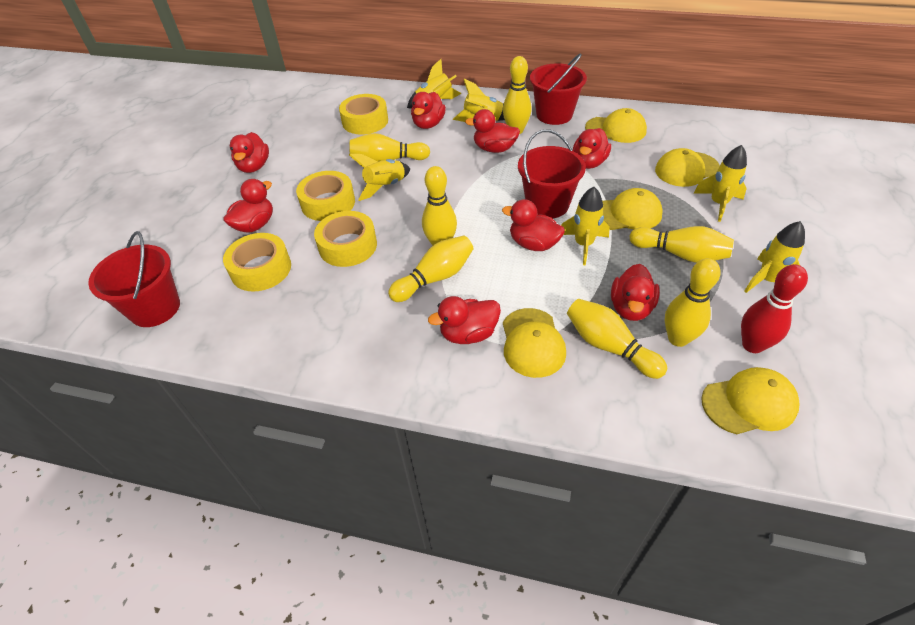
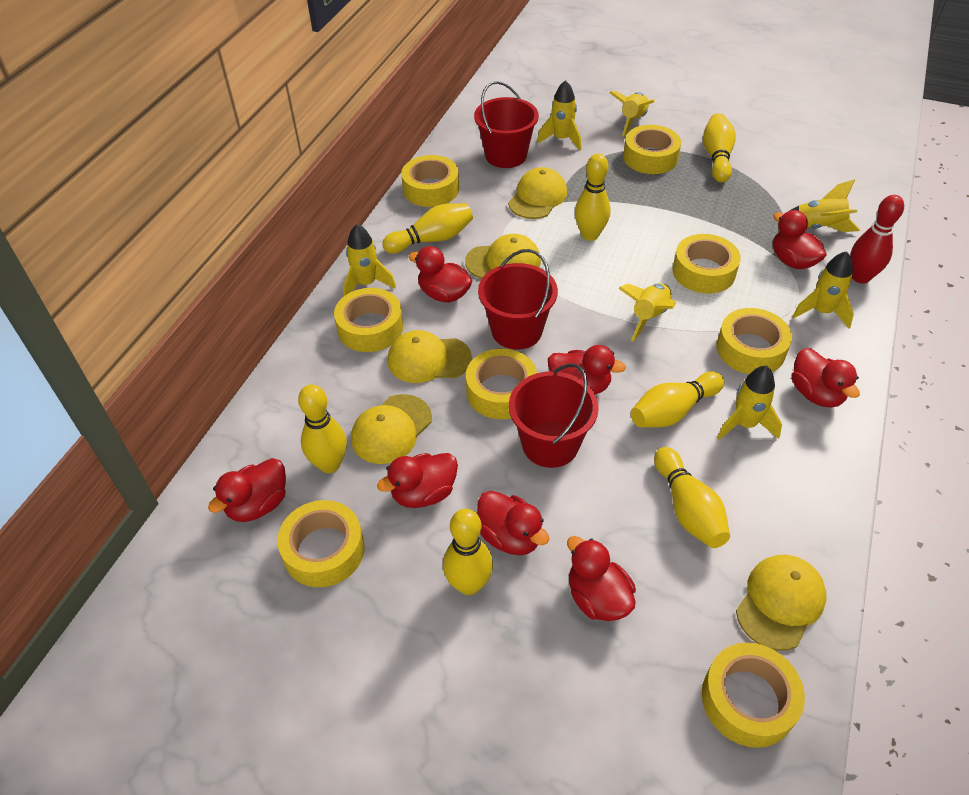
yellow rocket: 6 -> 7
yellow tape: 4 -> 8

